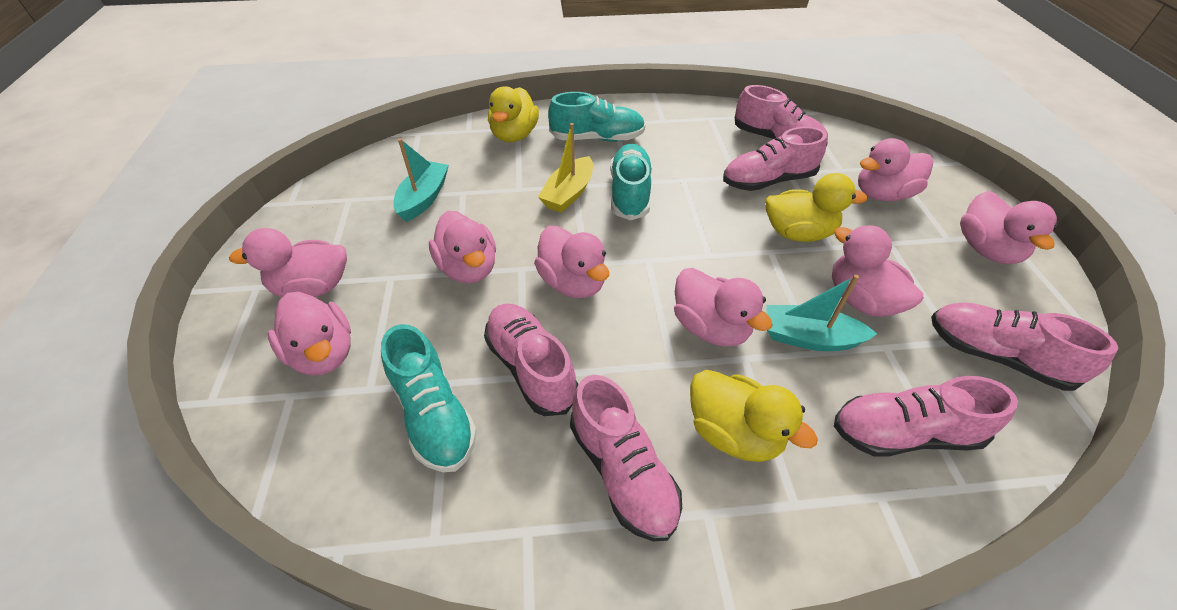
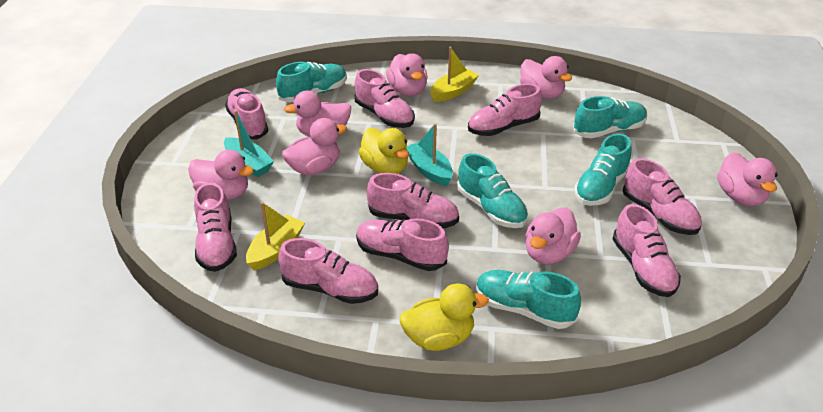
pink duck: 8 -> 7
pink shoe: 6 -> 9
turquoise shoe: 3 -> 5
yellow boat: 1 -> 2
yellow duck: 3 -> 2

